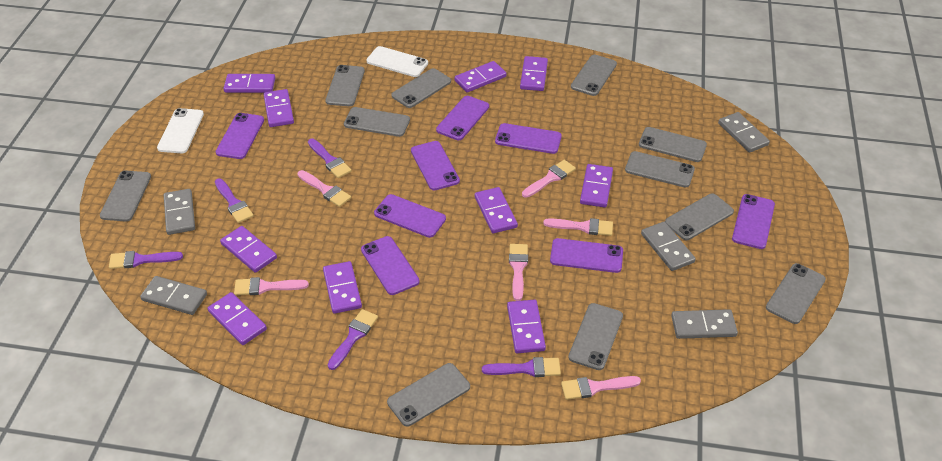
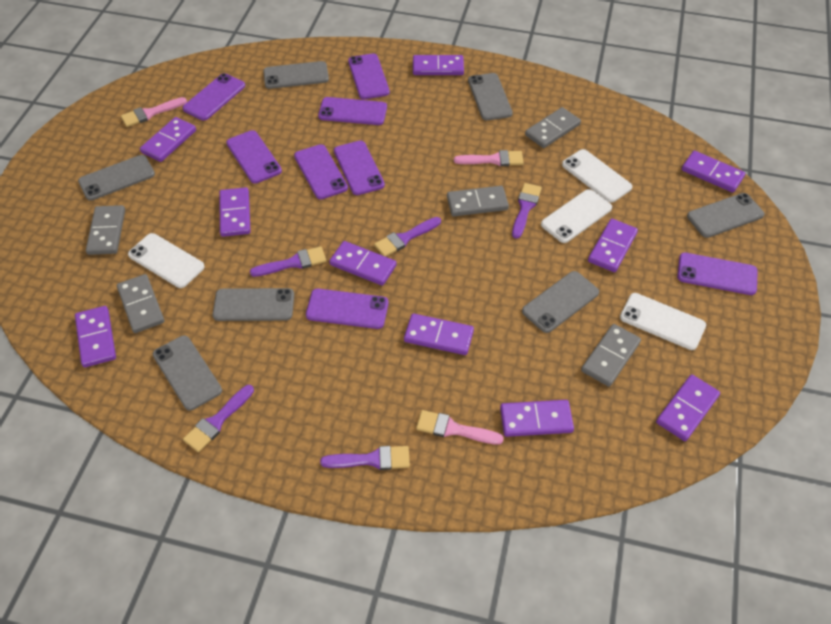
grey phone: 11 -> 7
pink brush: 6 -> 3
white phone: 2 -> 4

